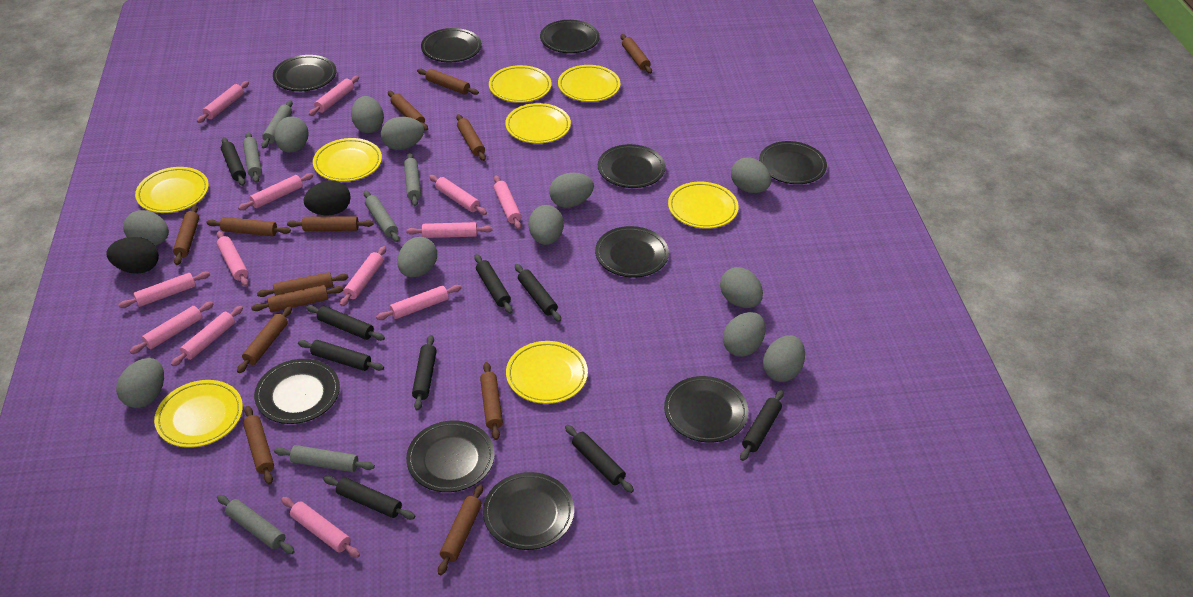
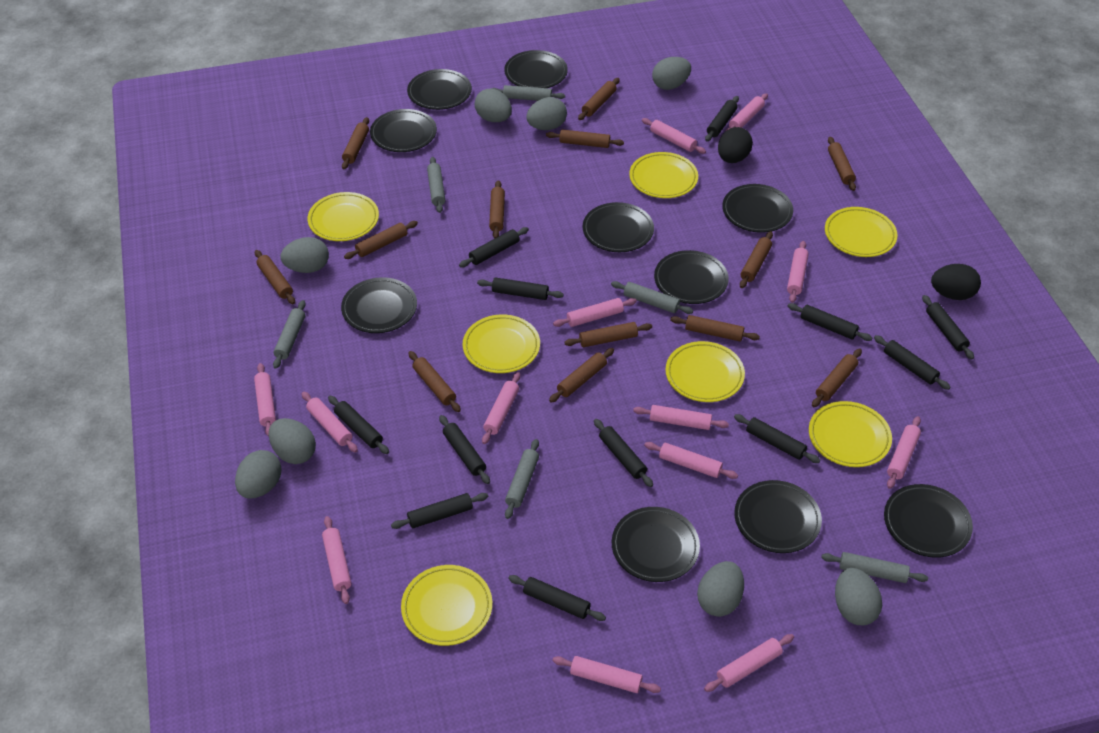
black rolling pin: 9 -> 12
grey egg: 12 -> 8
yellow plate: 8 -> 7

